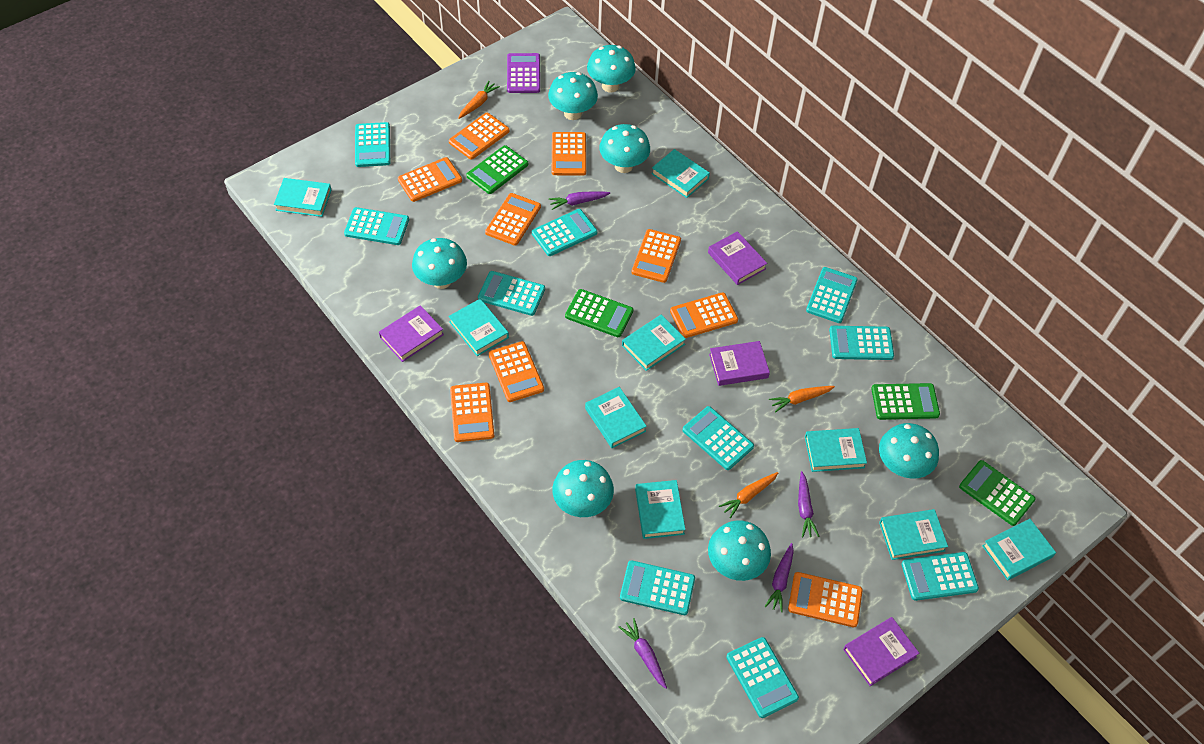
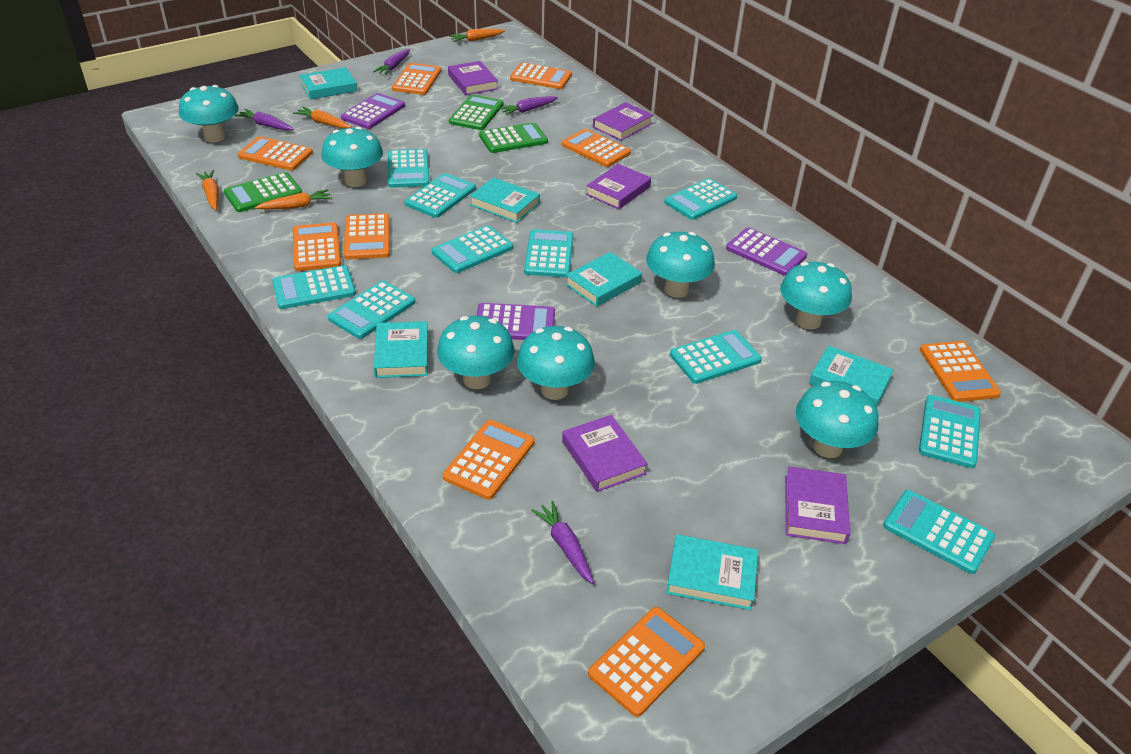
green calculator: 4 -> 3
orange carrot: 3 -> 4
purple book: 4 -> 5
purple calculator: 1 -> 3
turquoise book: 9 -> 6

